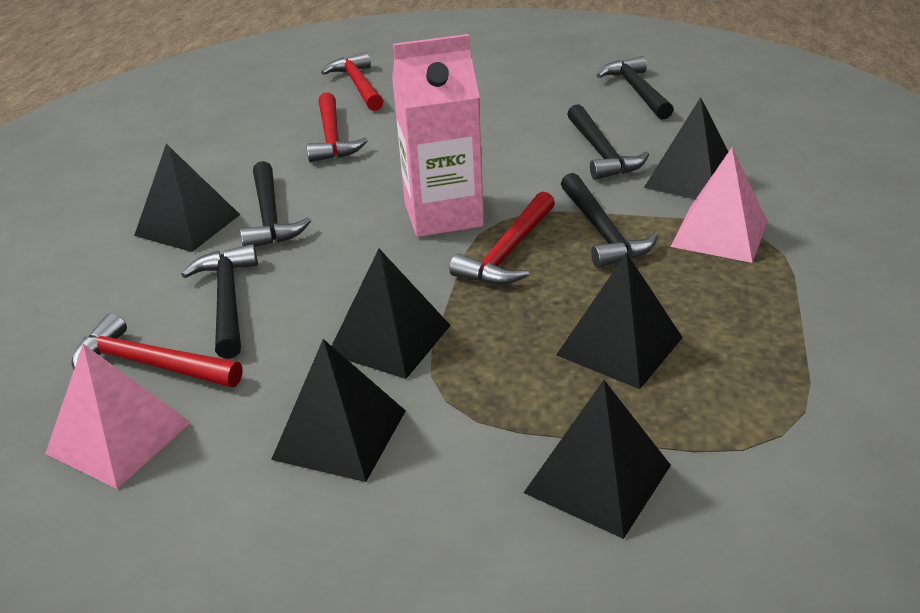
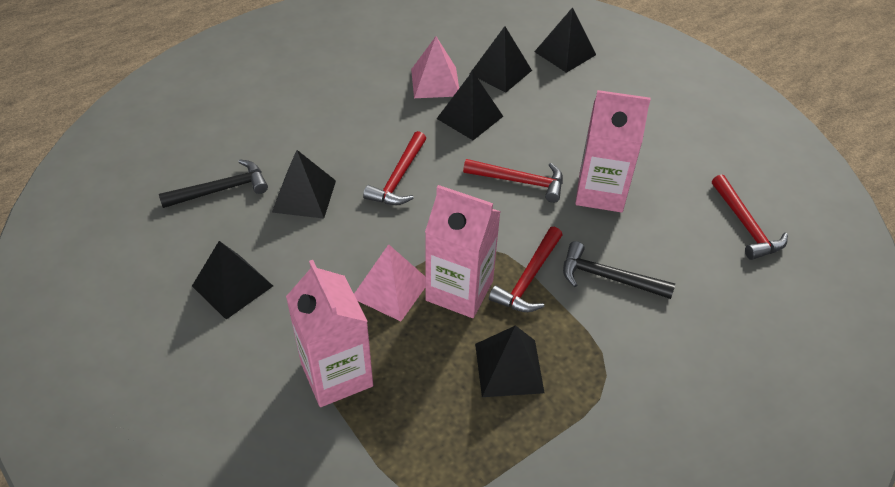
black hammer: 5 -> 2
pink carton: 1 -> 3

